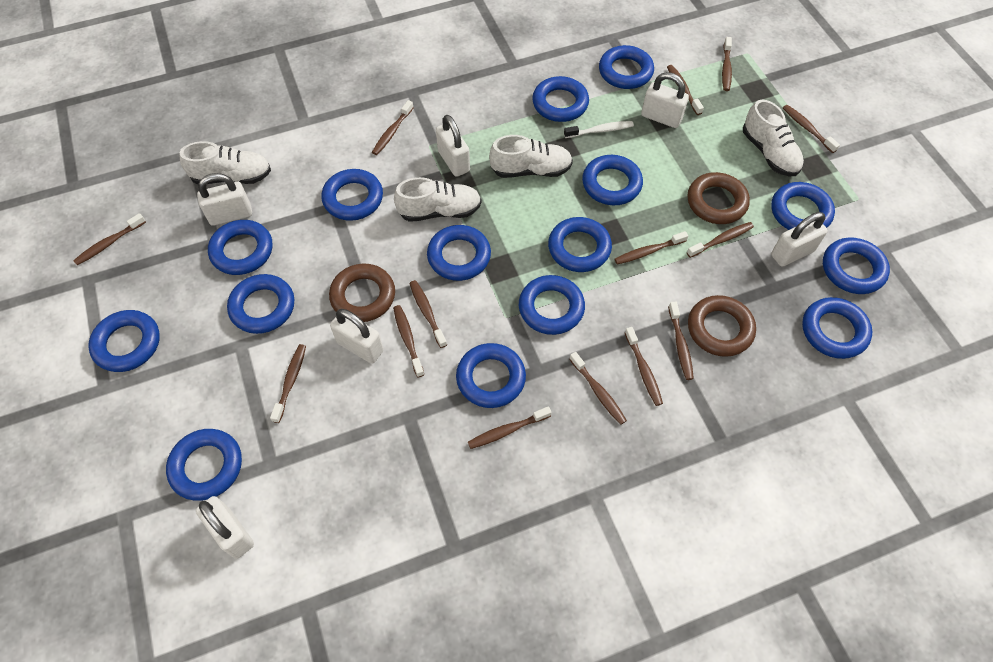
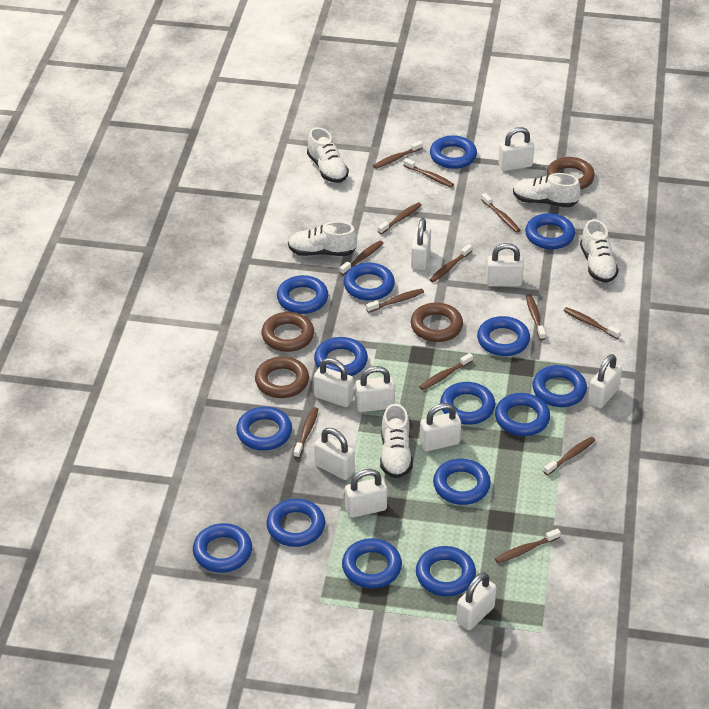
brown ring: 3 -> 4
brown toothbrush: 14 -> 13
white padlock: 6 -> 10
white shoe: 4 -> 5
white toothbrush: 1 -> 0

